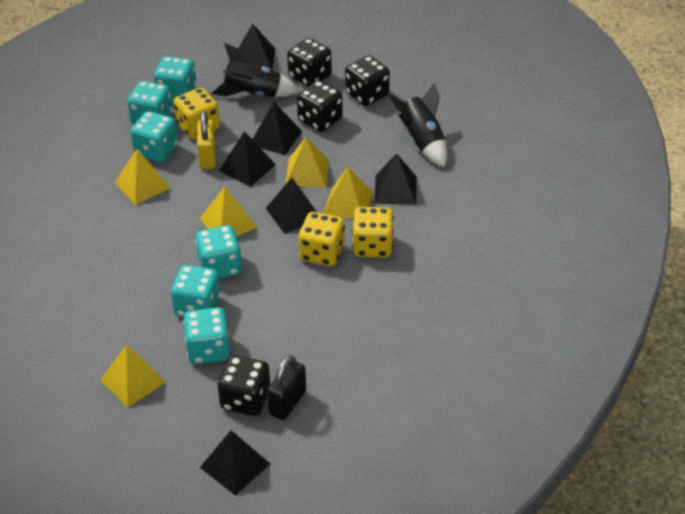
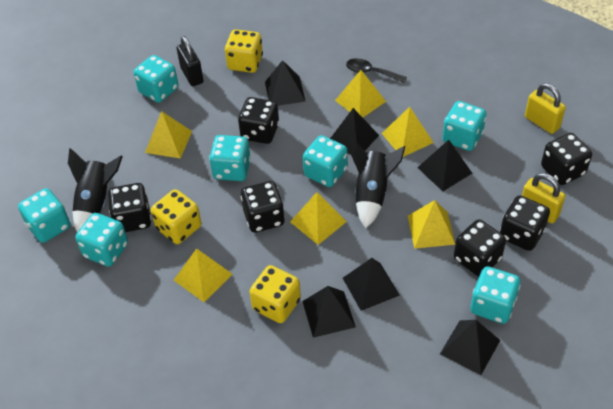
black dice: 4 -> 6
black spoon: 0 -> 1
turquoise dice: 6 -> 7
yellow padlock: 1 -> 2
yellow pyramid: 5 -> 6

